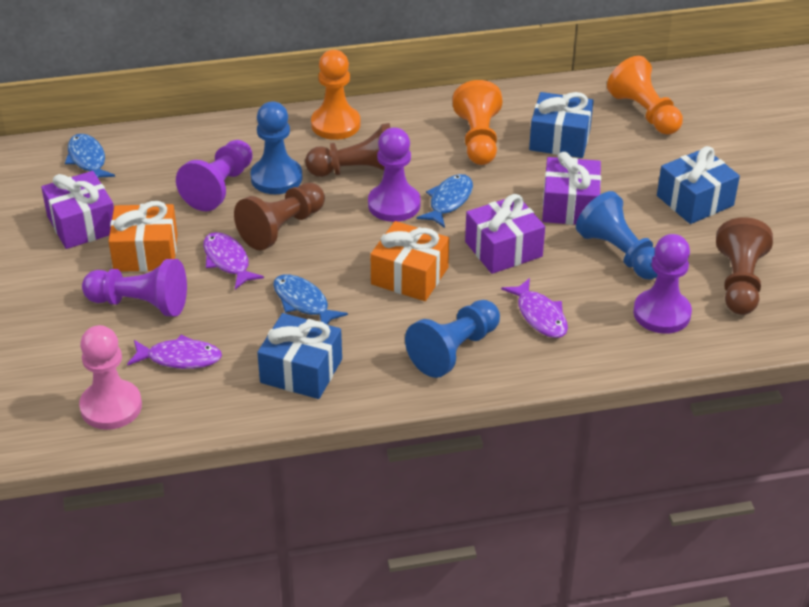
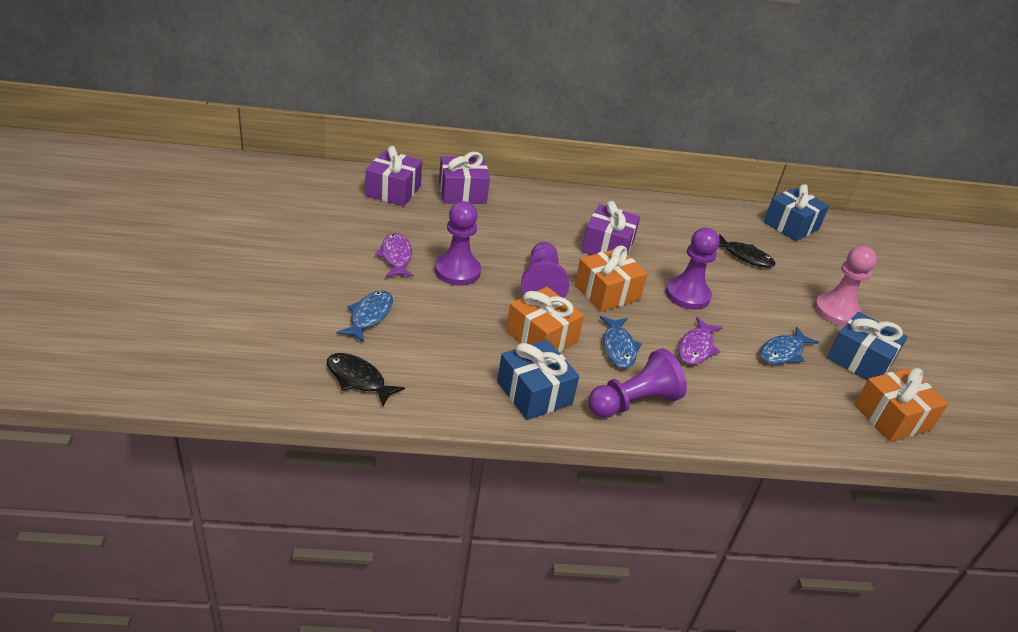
black fish: 0 -> 2
blue pawn: 3 -> 0
brown pawn: 3 -> 0
orange gift: 2 -> 3
orange pawn: 3 -> 0
purple fish: 3 -> 2

